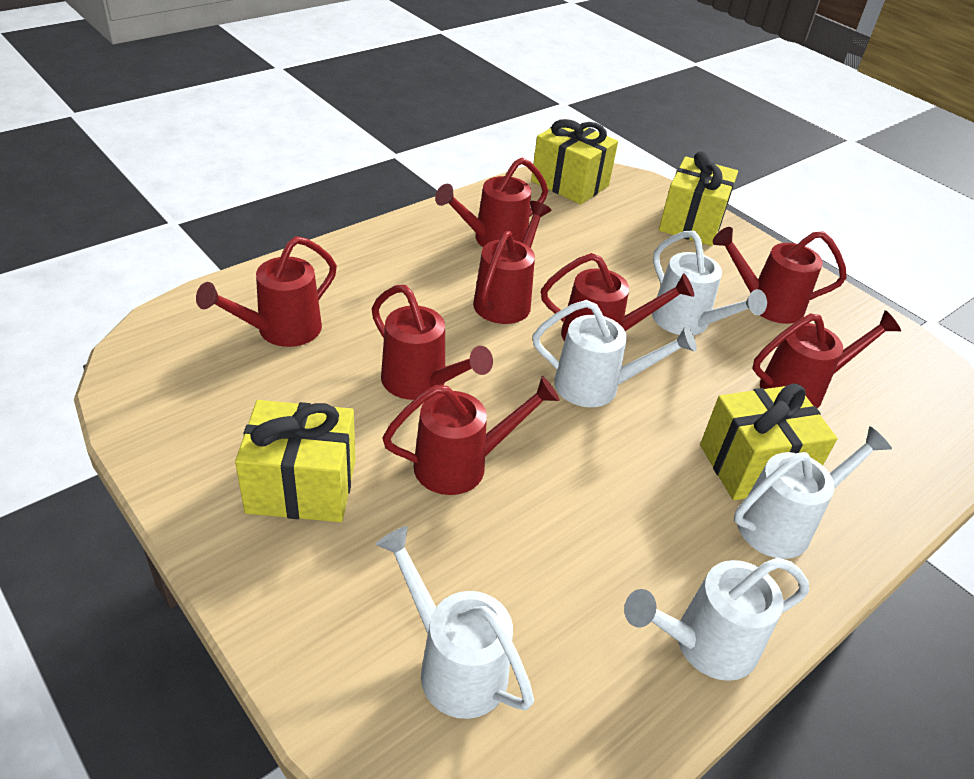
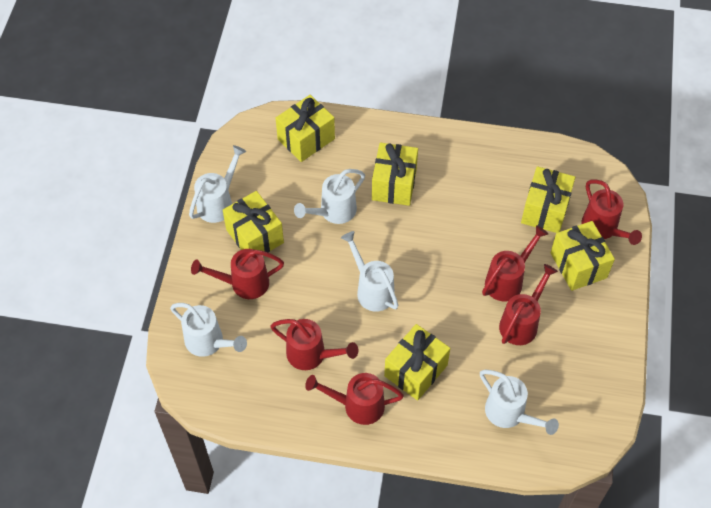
red watering can: 8 -> 6
yellow gift: 4 -> 6

